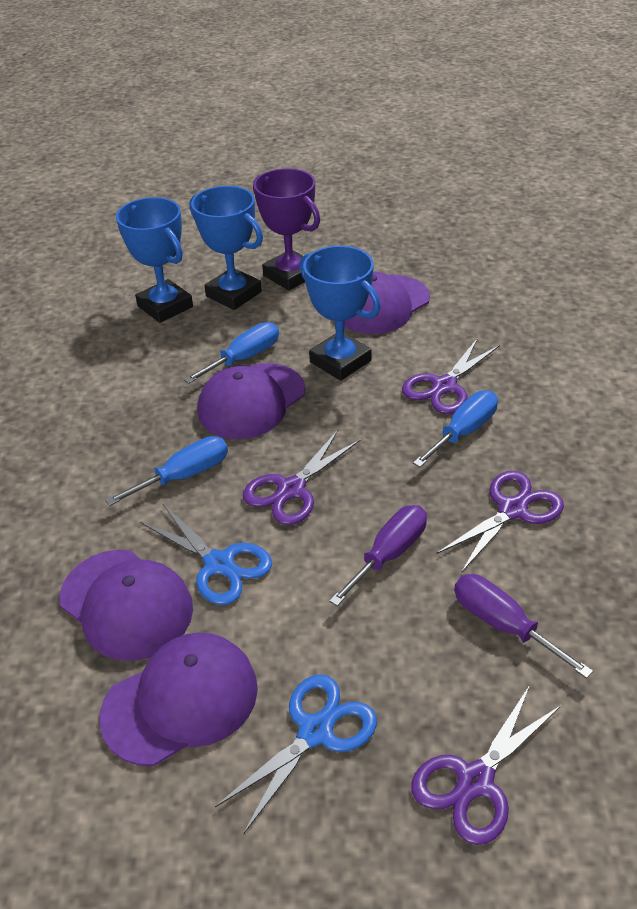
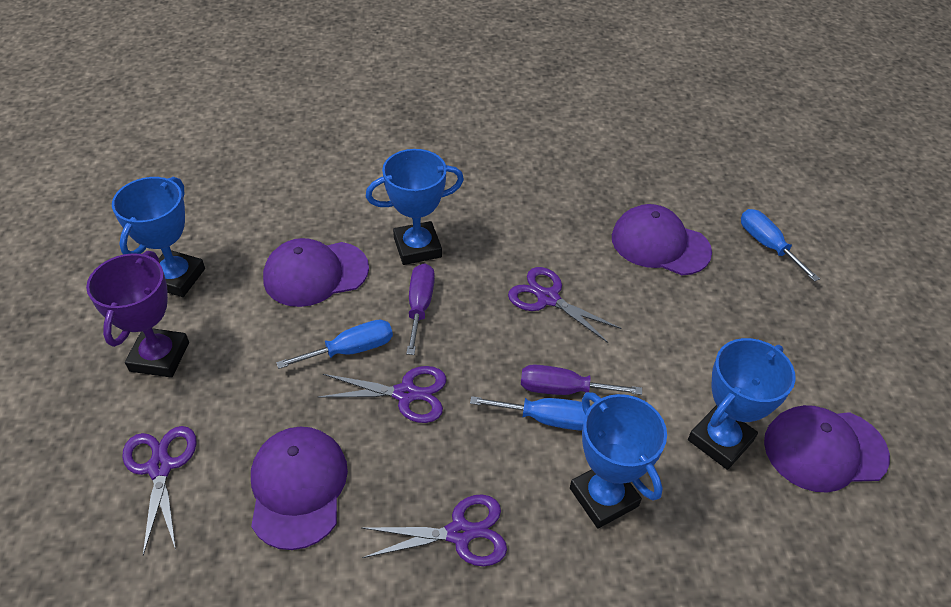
blue scissors: 2 -> 0
blue trophy: 3 -> 4

